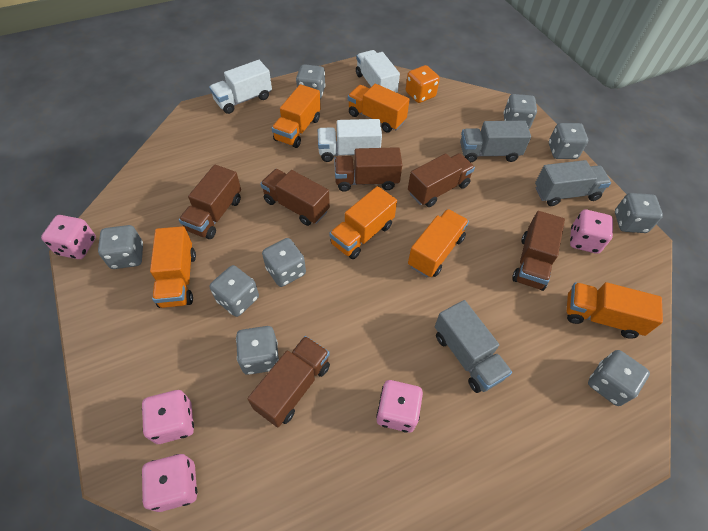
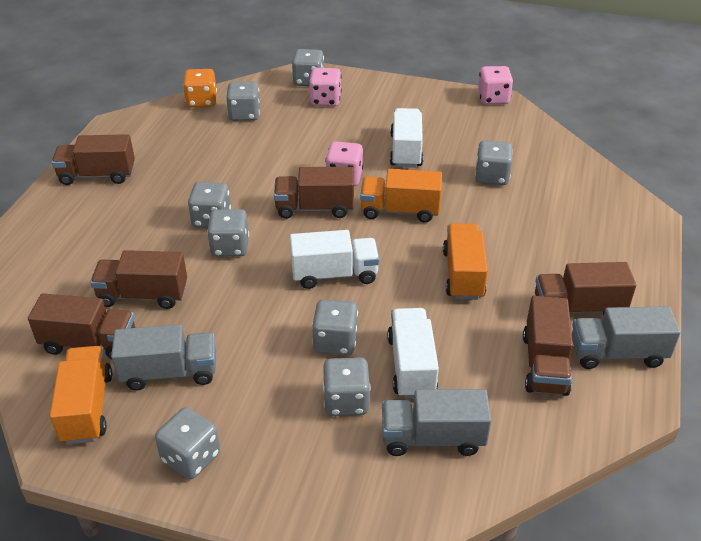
grey dice: 9 -> 8
orange truck: 6 -> 3
pink dice: 5 -> 3

